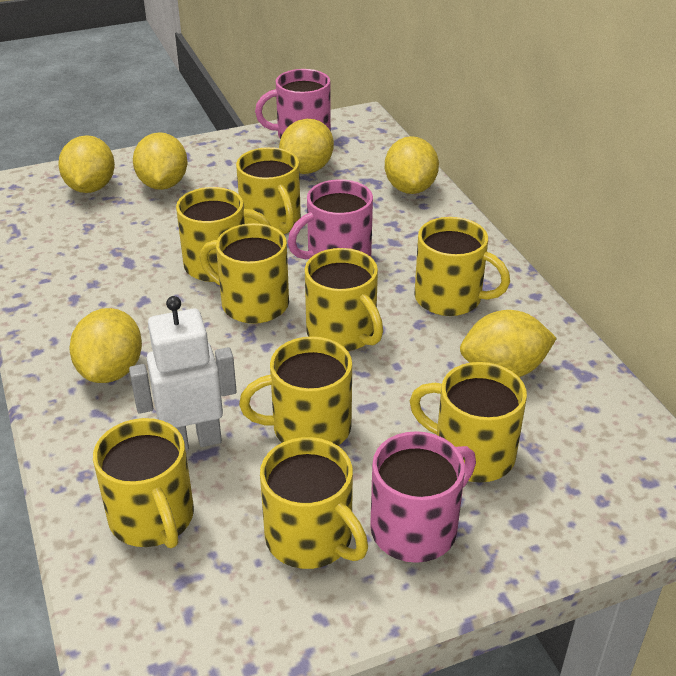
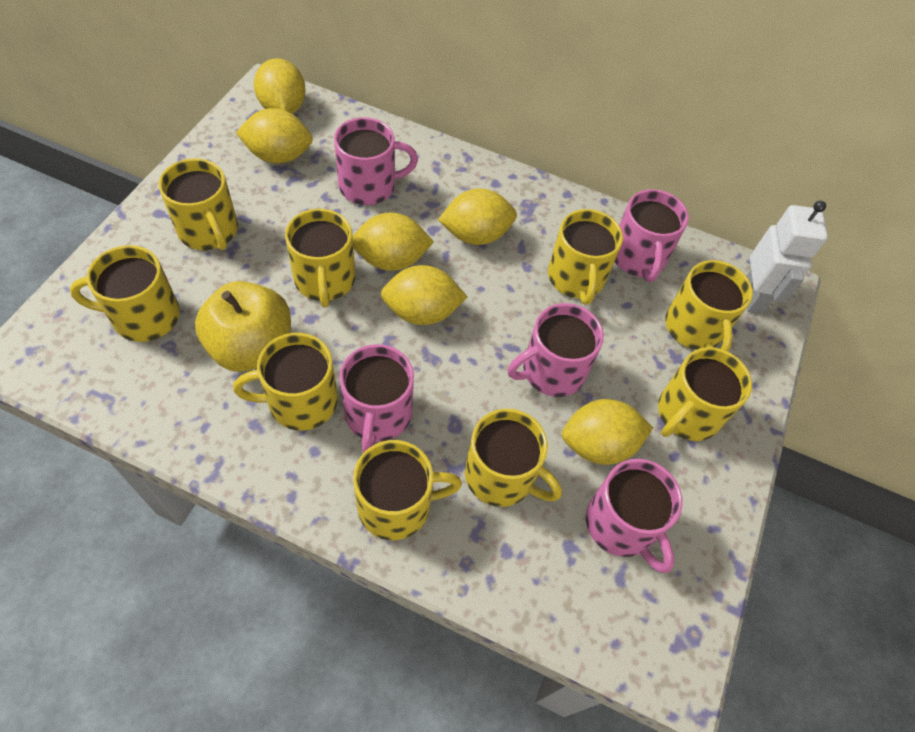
pink mug: 3 -> 5
yellow apple: 0 -> 1

